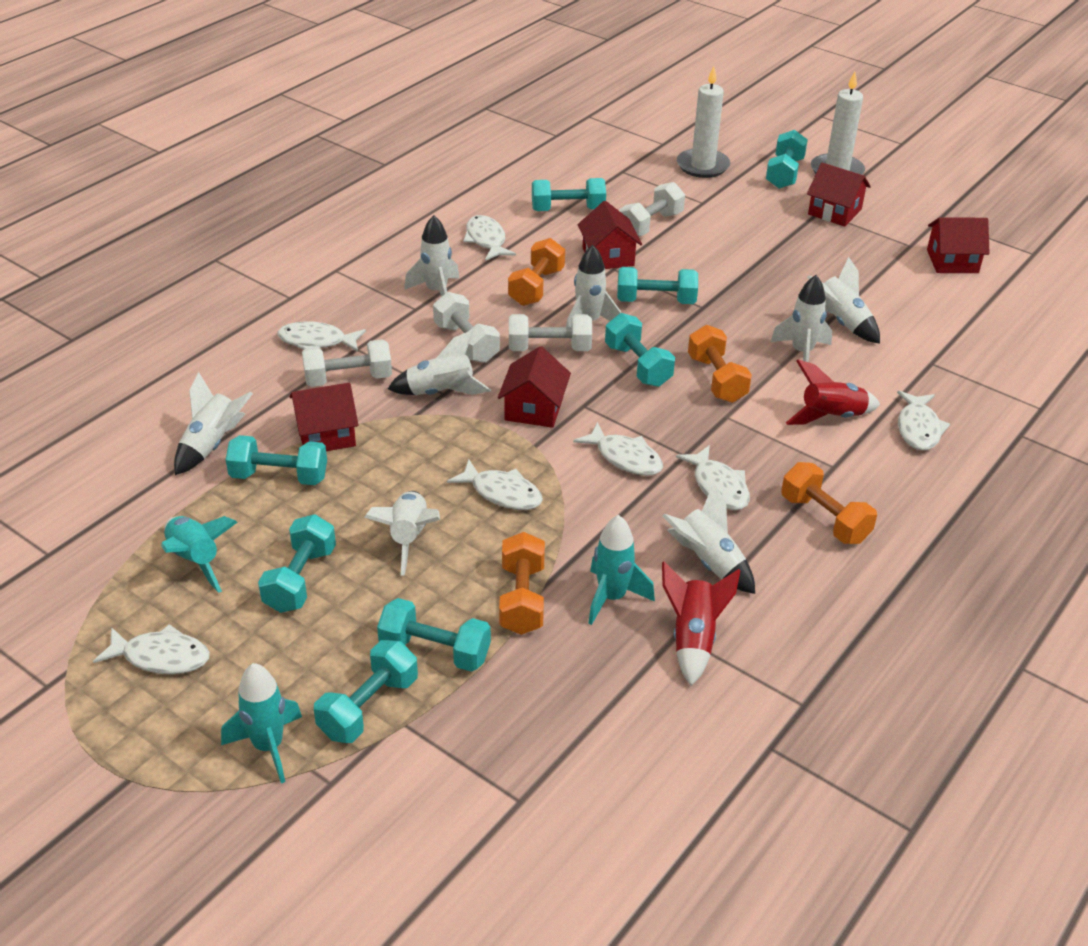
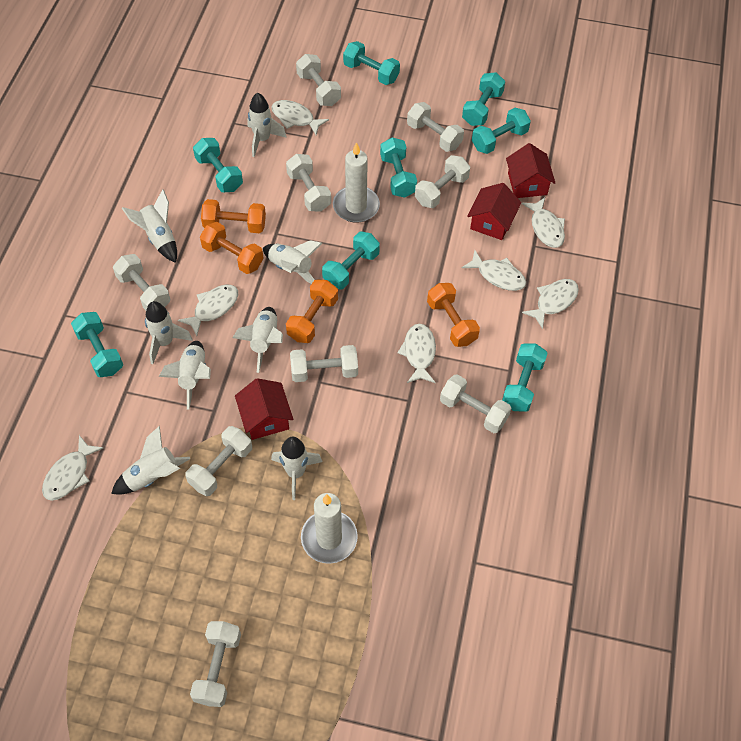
red house: 5 -> 3
red rocket: 2 -> 0
turquoise rocket: 3 -> 0
white dumbbell: 4 -> 9

